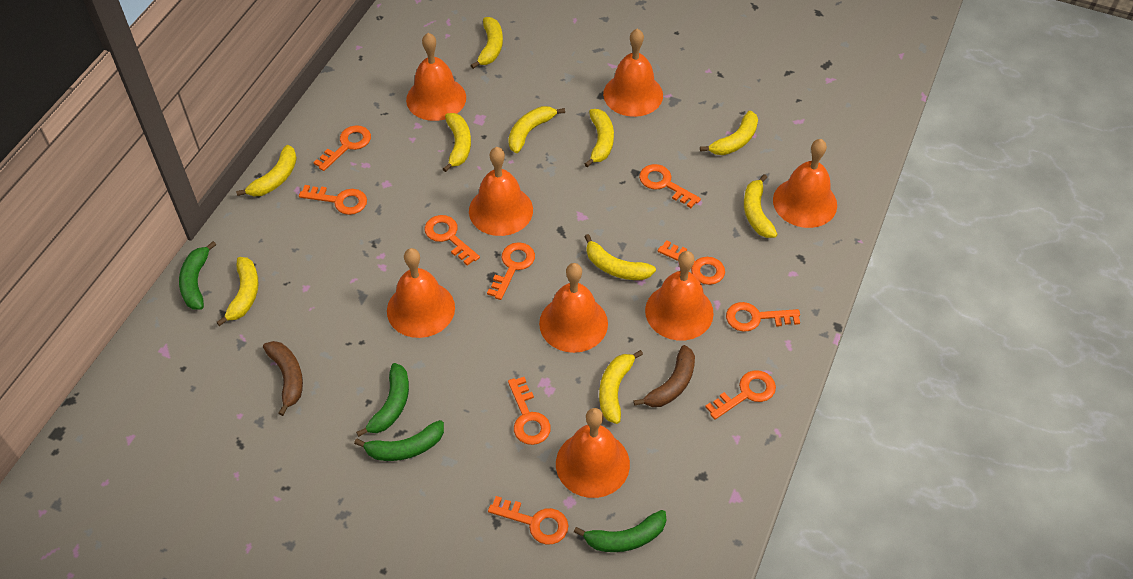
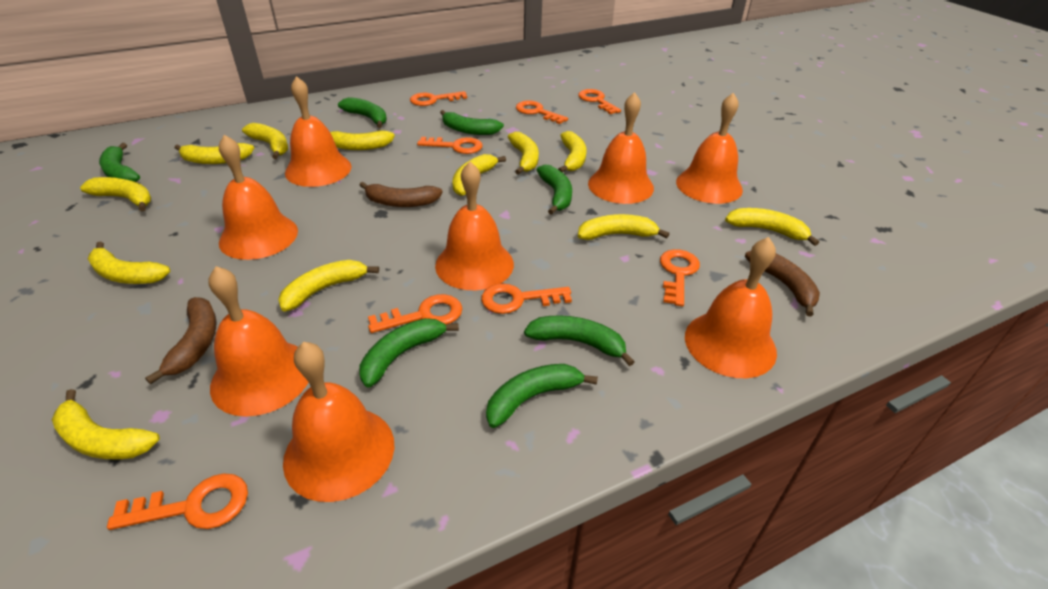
brown banana: 2 -> 3
green banana: 4 -> 7
orange key: 10 -> 8
yellow banana: 10 -> 12

